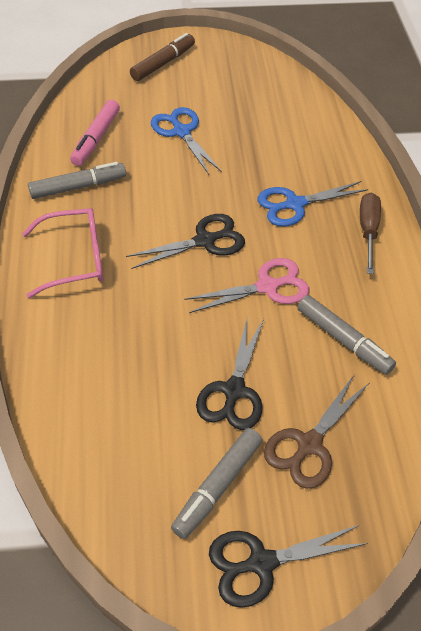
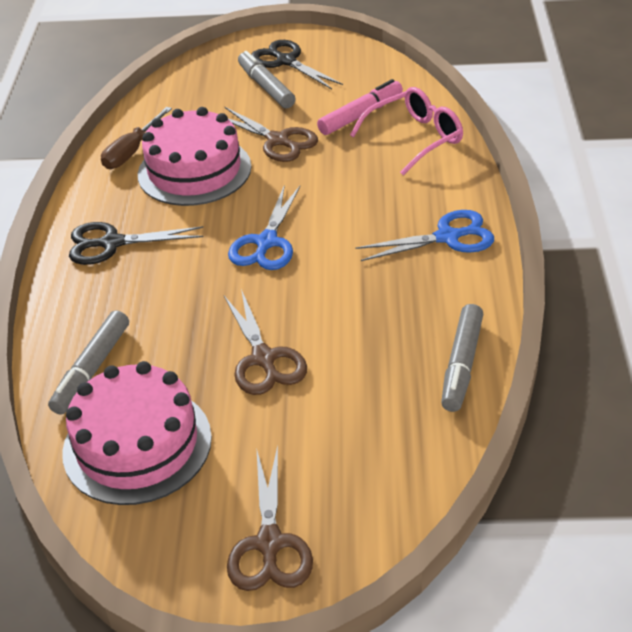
black scissors: 3 -> 2
brown marker: 1 -> 0
brown scissors: 1 -> 3
pink cake: 0 -> 2
pink scissors: 1 -> 0

